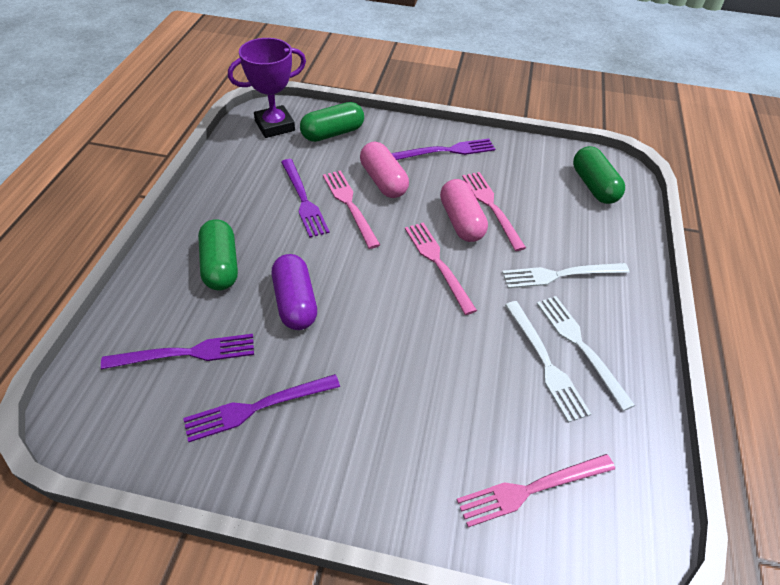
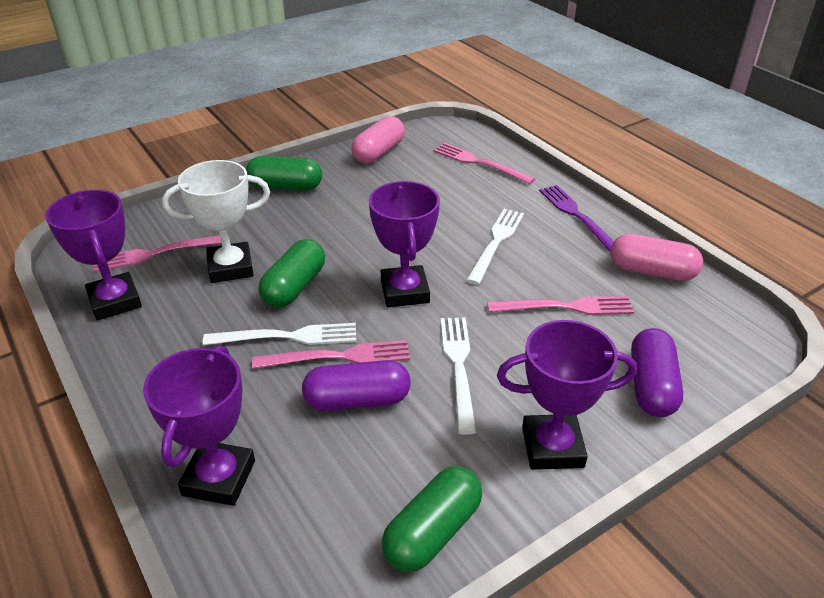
purple capsule: 1 -> 2
purple fork: 4 -> 1
purple trophy: 1 -> 4
white trophy: 0 -> 1

